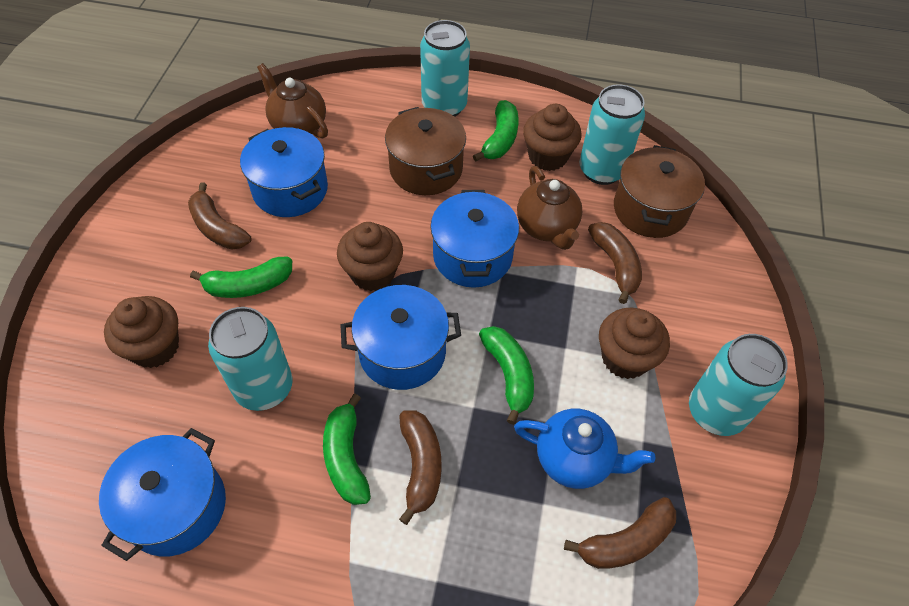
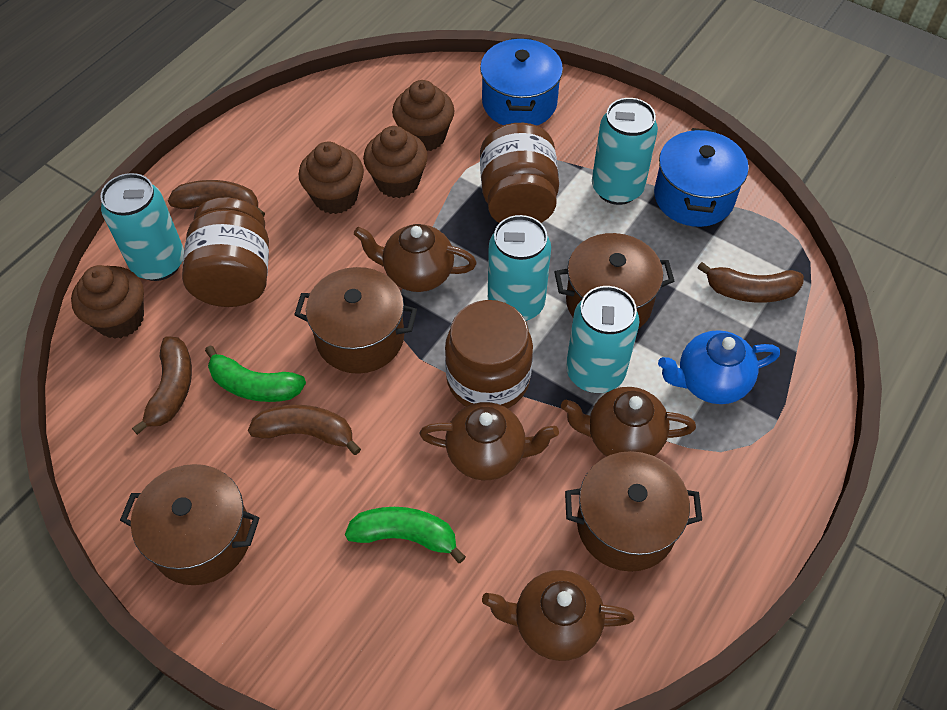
blue pot: 4 -> 2
brown jar: 0 -> 3
brown pot: 2 -> 4
brown teapot: 2 -> 4
green banana: 4 -> 2

